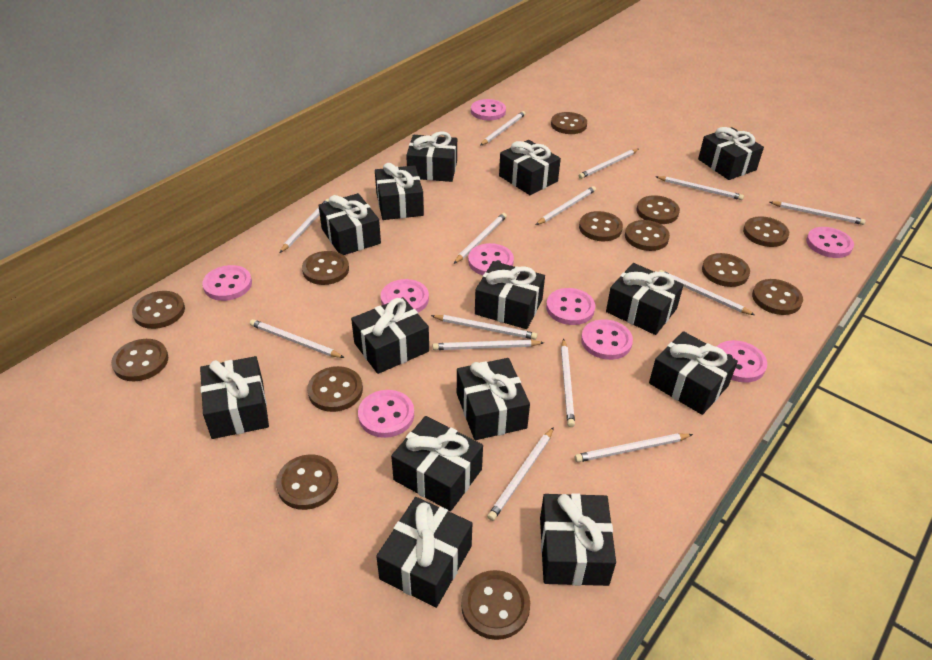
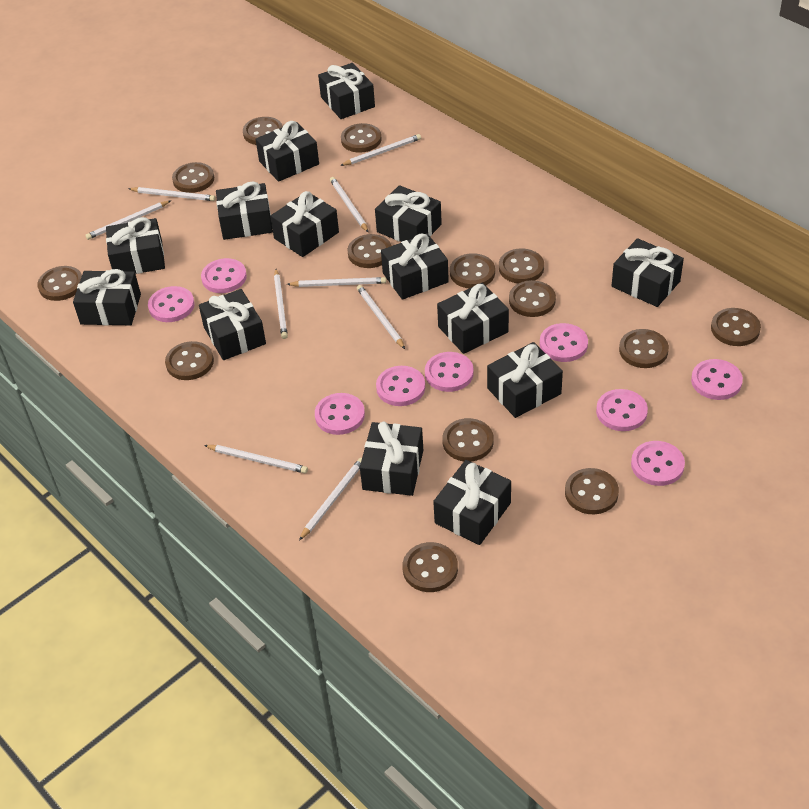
brown button: 13 -> 14
white pencil: 14 -> 9

